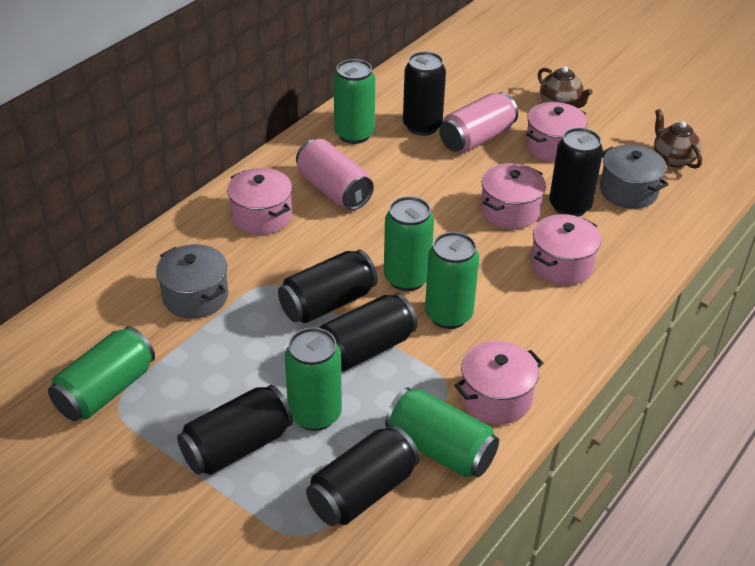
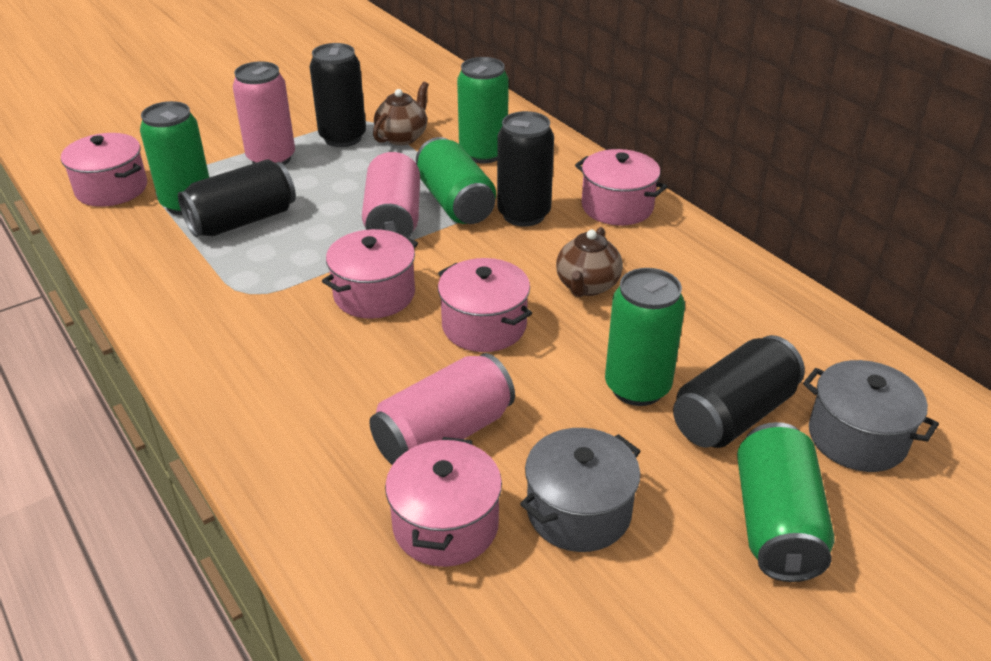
black can: 6 -> 4
green can: 6 -> 5
pink can: 2 -> 3

